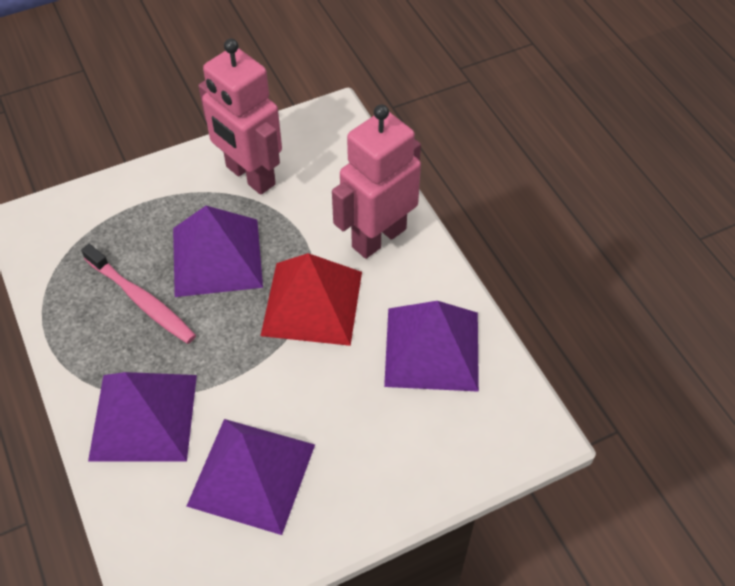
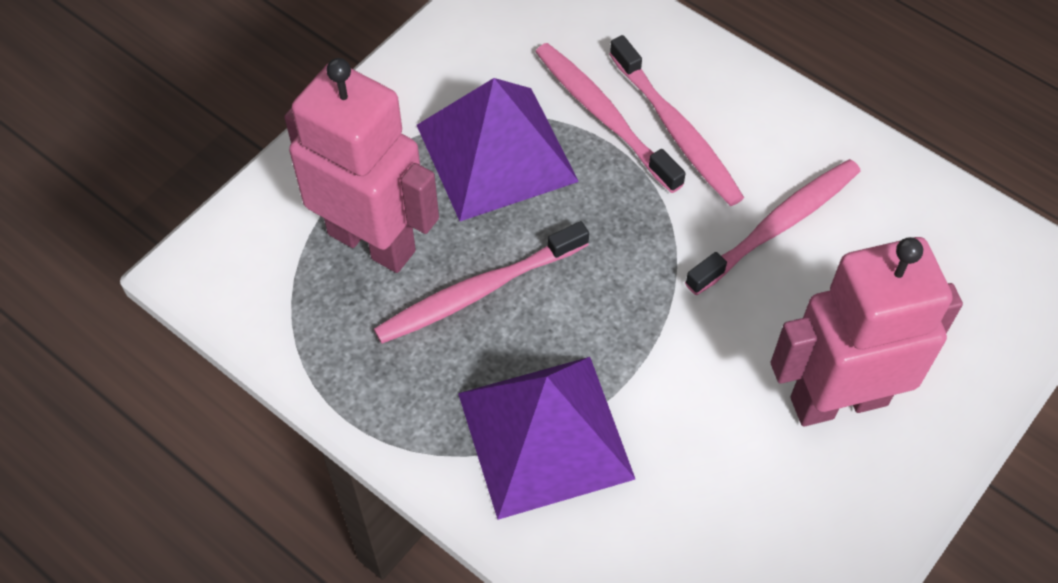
pink toothbrush: 1 -> 4
purple pyramid: 4 -> 2
red pyramid: 1 -> 0

